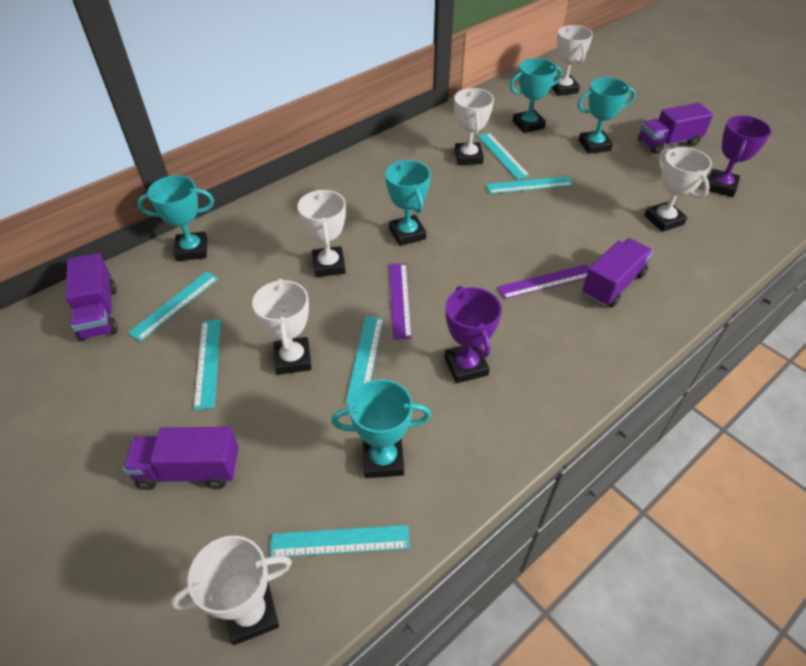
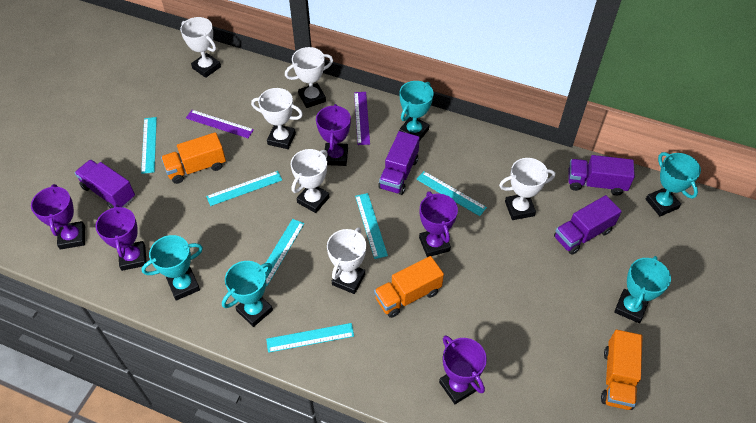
orange truck: 0 -> 3
purple trophy: 2 -> 5

